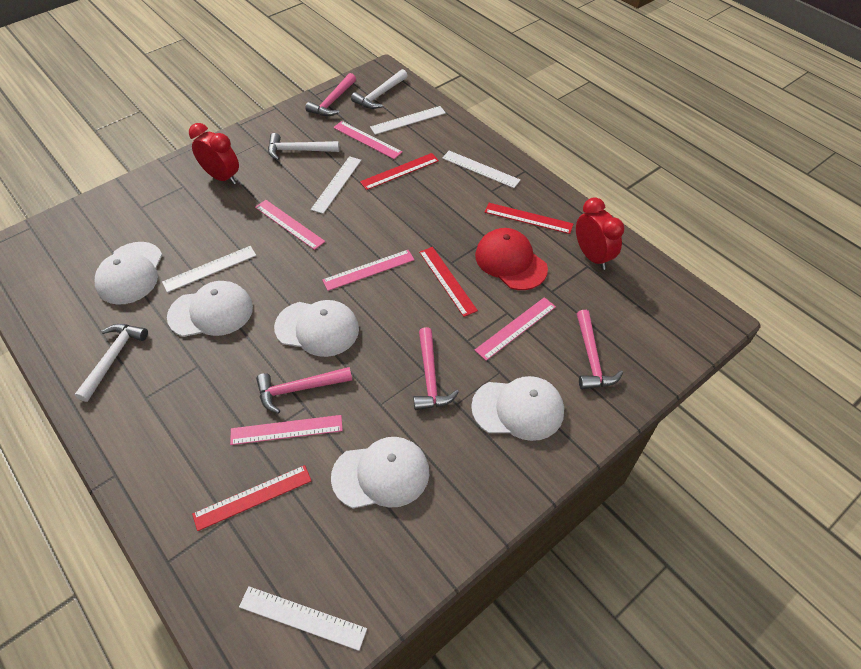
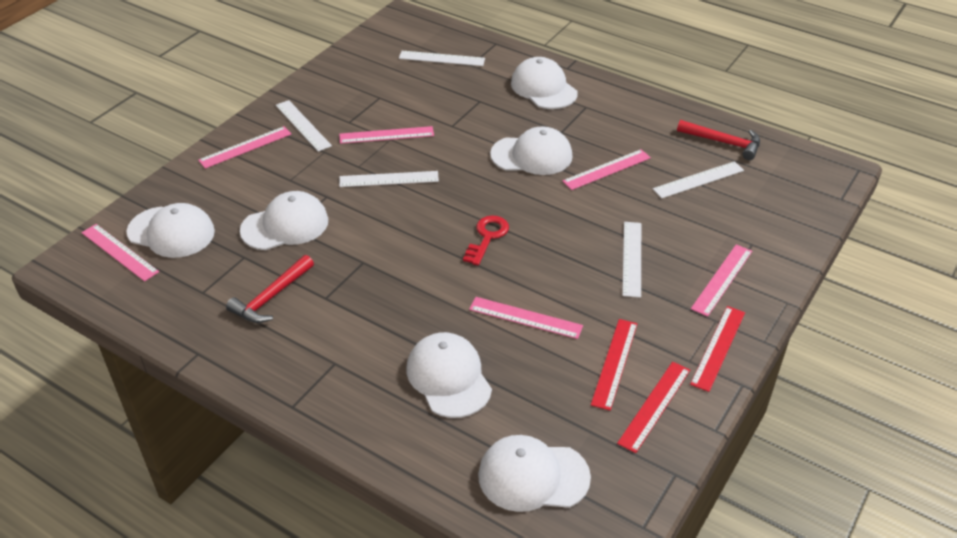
pink hammer: 4 -> 0
pink ruler: 5 -> 6
red cap: 1 -> 0
red clock: 2 -> 0
red hammer: 0 -> 2
red key: 0 -> 1
red ruler: 4 -> 3
white cap: 5 -> 6
white hammer: 3 -> 0

